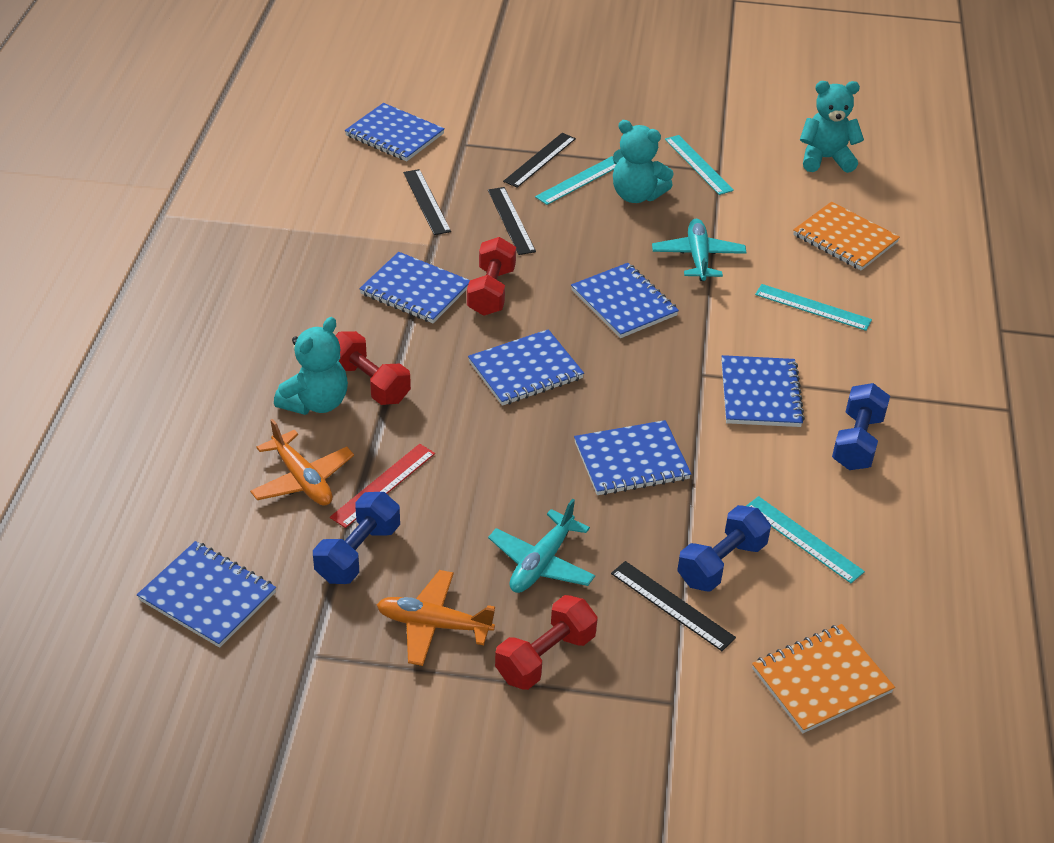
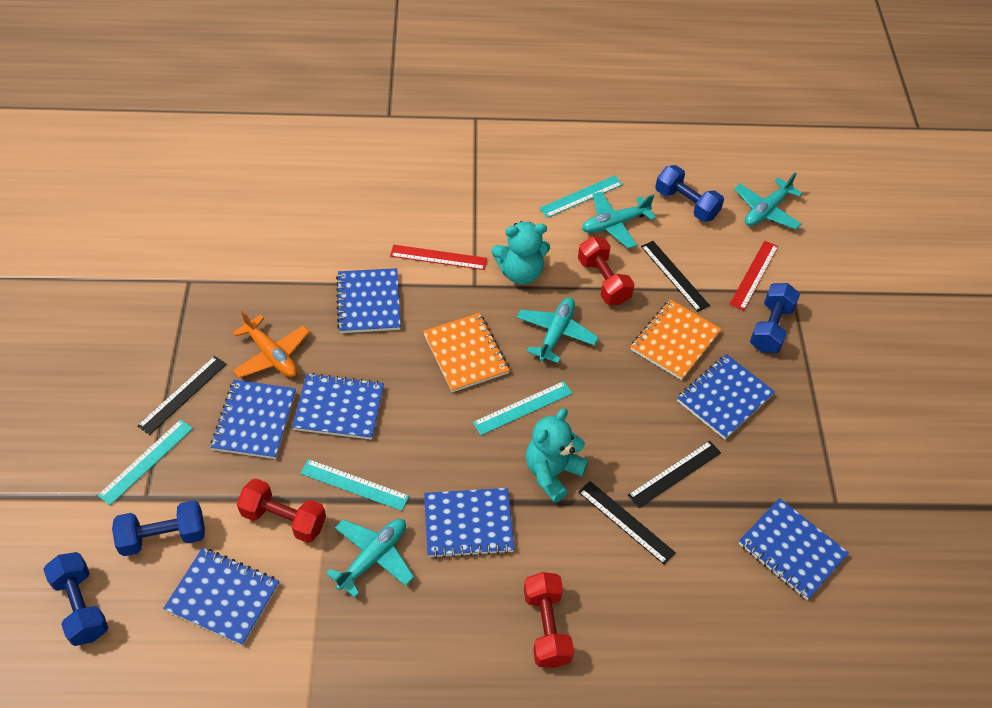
blue dumbbell: 3 -> 4
orange plane: 2 -> 1
red ruler: 1 -> 2
turquoise plane: 2 -> 4
turquoise teddy bear: 3 -> 2

